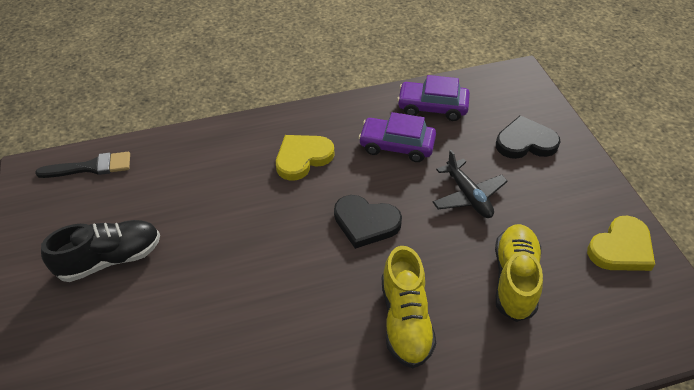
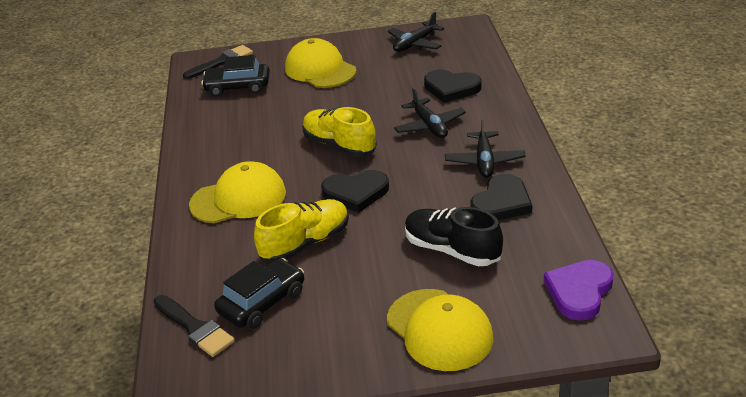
black brush: 1 -> 2
black car: 0 -> 2
black heart: 2 -> 3
black plane: 1 -> 3
purple car: 2 -> 0
purple heart: 0 -> 1
yellow cap: 0 -> 3
yellow heart: 2 -> 0

